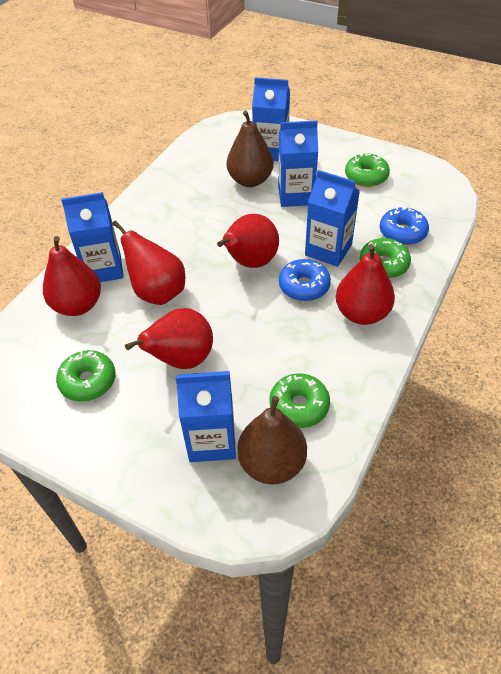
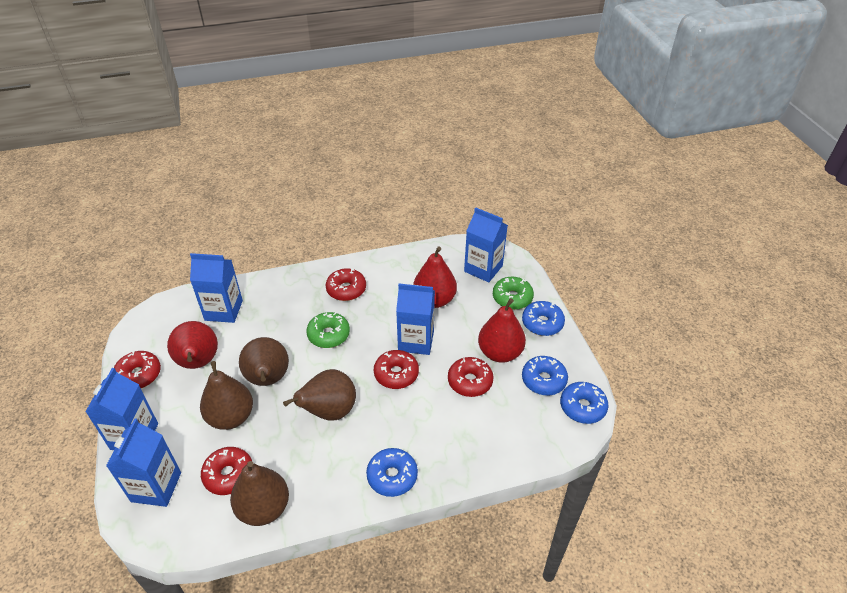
blue donut: 2 -> 4
brown pear: 2 -> 4
green donut: 4 -> 2
red donut: 0 -> 5
red pear: 5 -> 3

